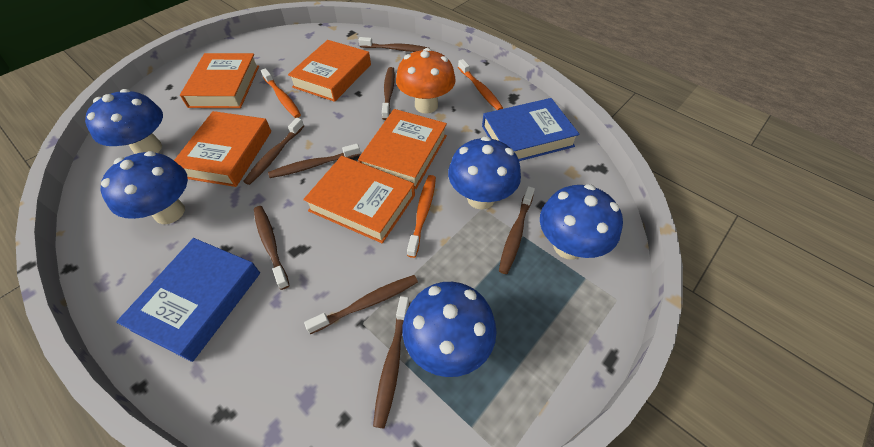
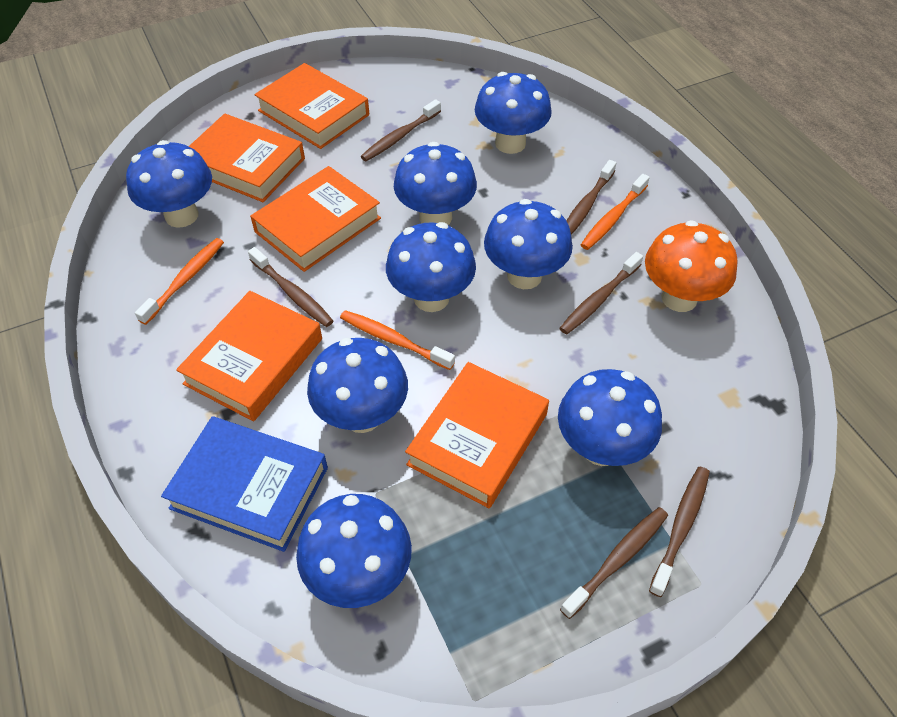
blue book: 2 -> 1
blue mushroom: 5 -> 8
brown toothbrush: 8 -> 6

